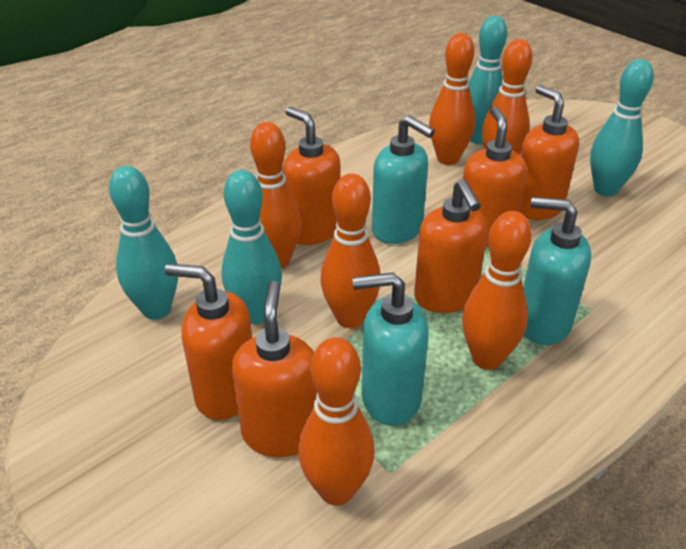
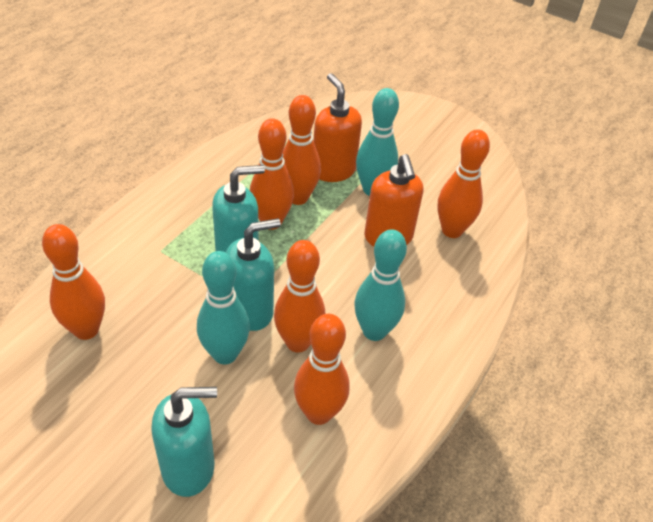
orange soap dispenser: 6 -> 2
turquoise bowling pin: 4 -> 3

